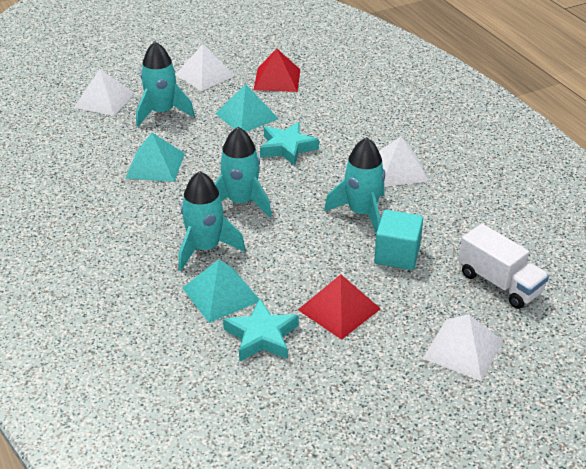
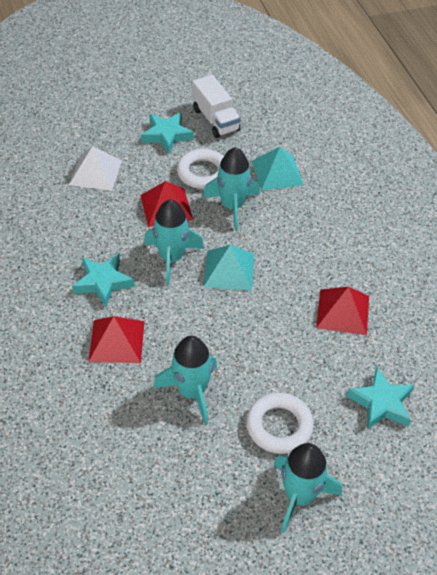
red pyramid: 2 -> 3
turquoise cube: 1 -> 0
turquoise pyramid: 3 -> 2
turquoise star: 2 -> 3
white pyramid: 4 -> 1
white ring: 0 -> 2

